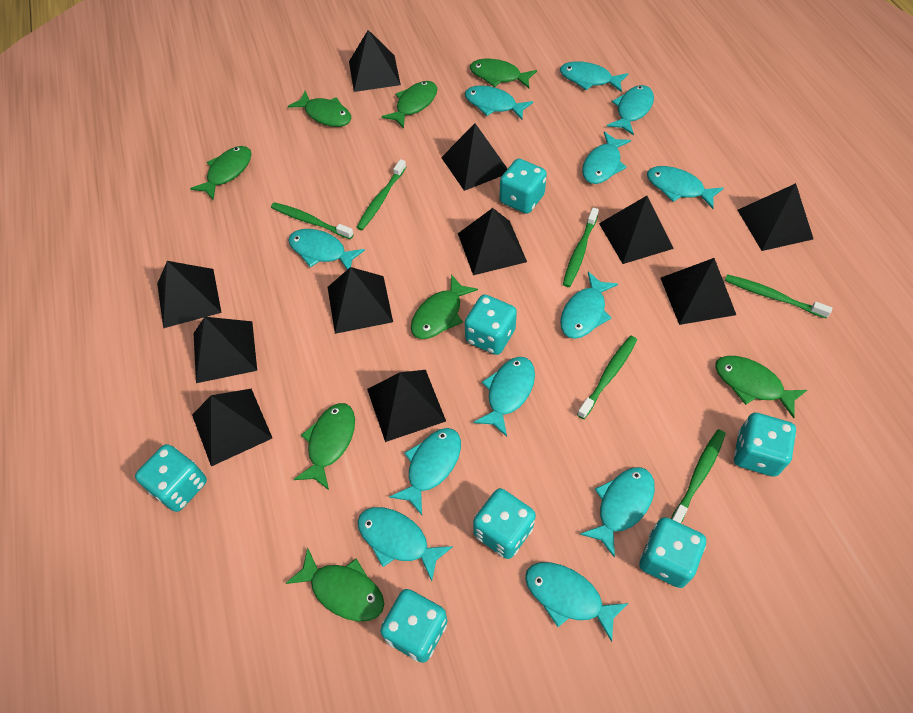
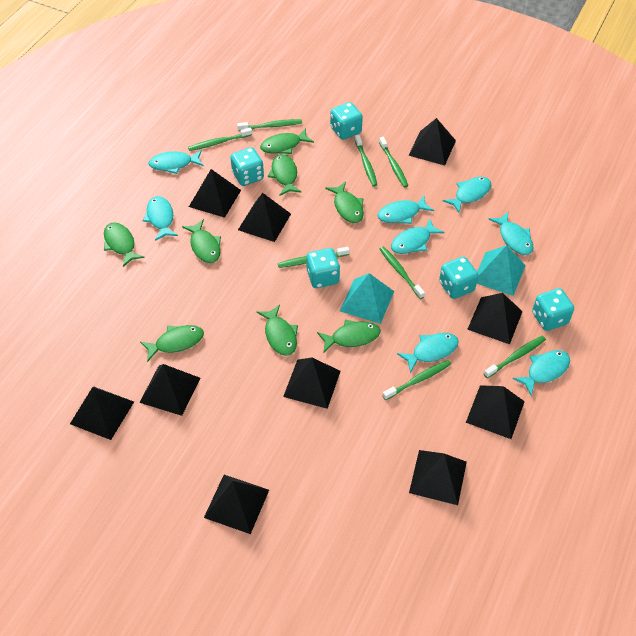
black pyramid: 11 -> 10
green toothbrush: 6 -> 8
turquoise dice: 7 -> 5
turquoise fish: 12 -> 8
turquoise pyramid: 0 -> 2

